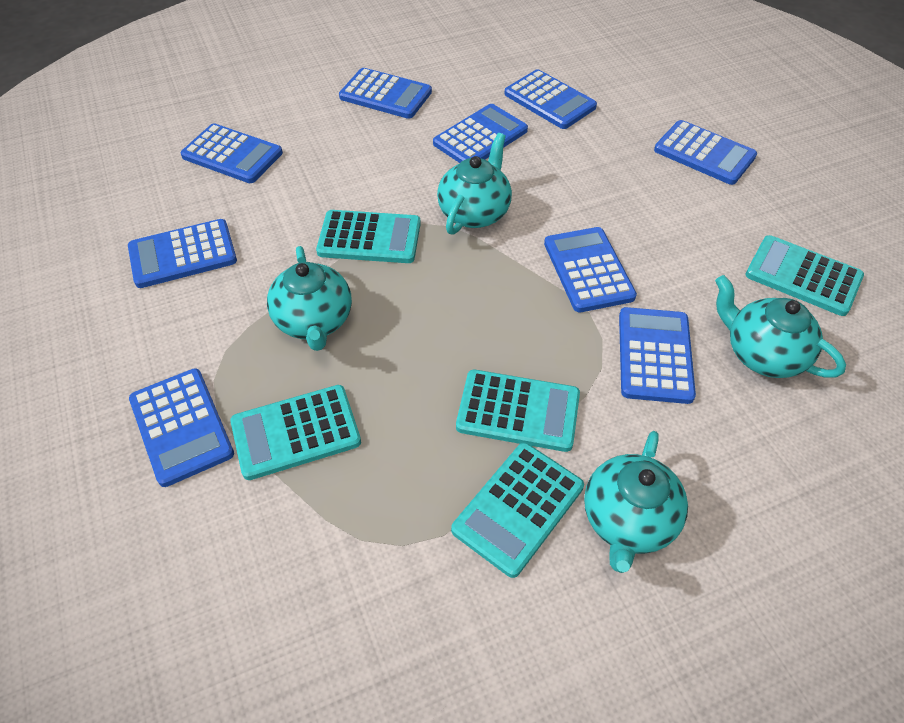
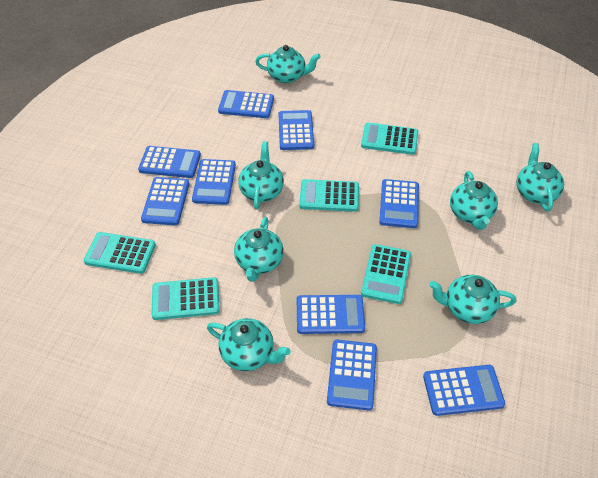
turquoise teapot: 4 -> 7

